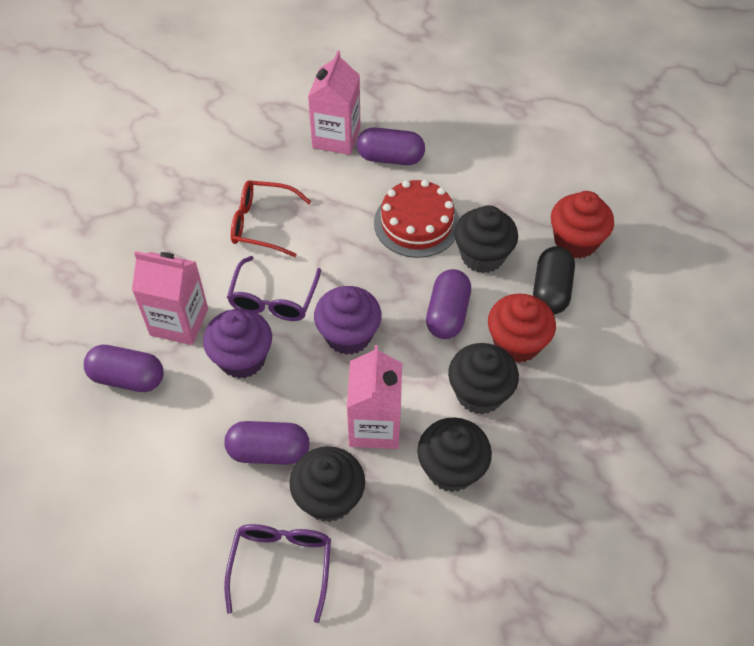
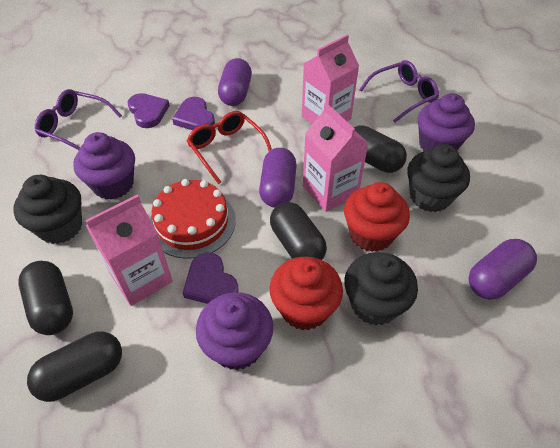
black capsule: 1 -> 4
black cupcake: 4 -> 3
purple capsule: 4 -> 3
purple cupcake: 2 -> 3
purple heart: 0 -> 3

